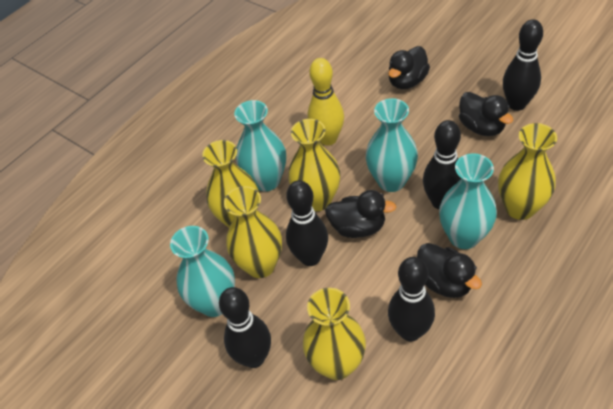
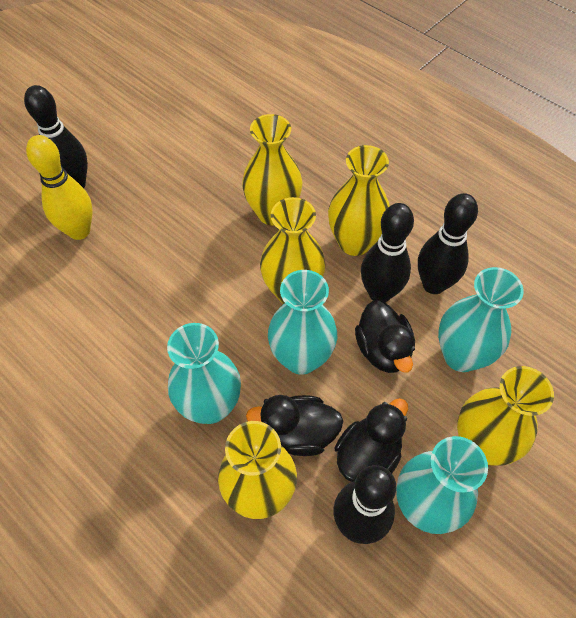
black bowling pin: 5 -> 4
black duck: 4 -> 3

